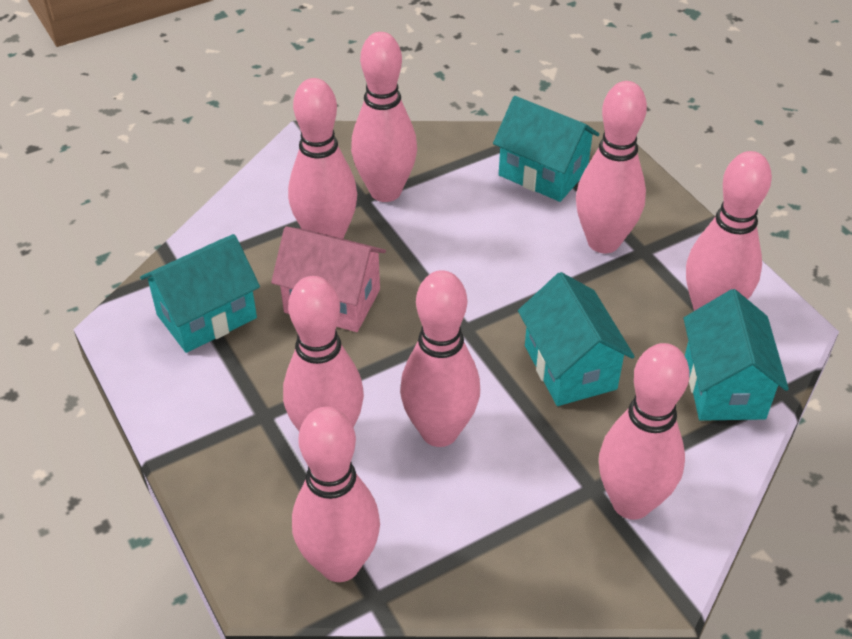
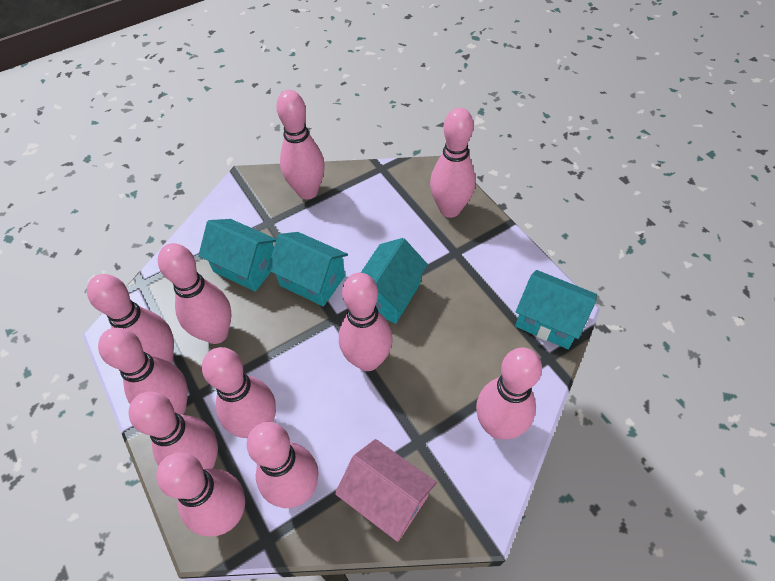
pink bowling pin: 8 -> 11

